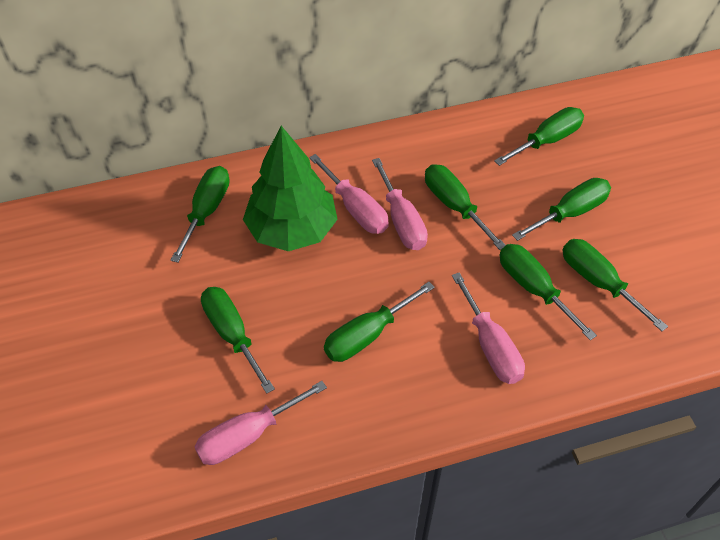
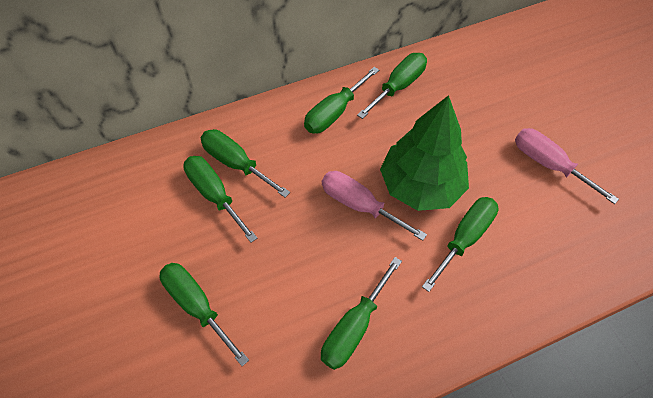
green screwdriver: 8 -> 7
pink screwdriver: 4 -> 2

